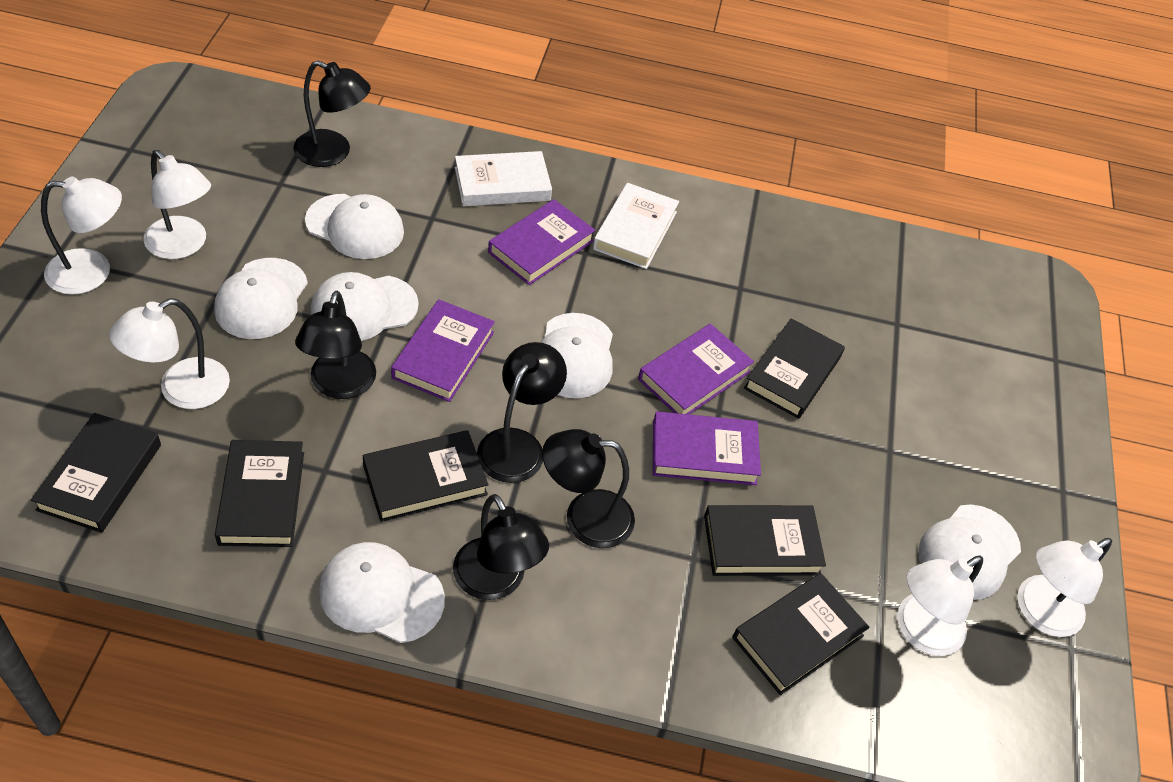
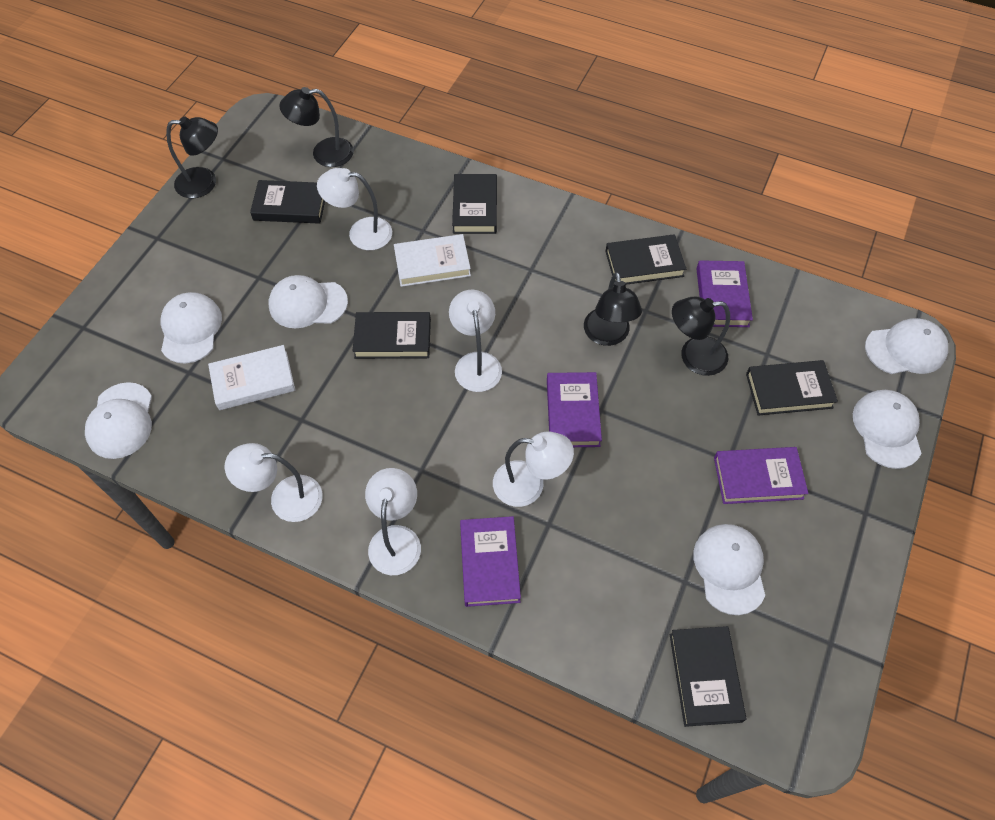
black lamp: 5 -> 4

